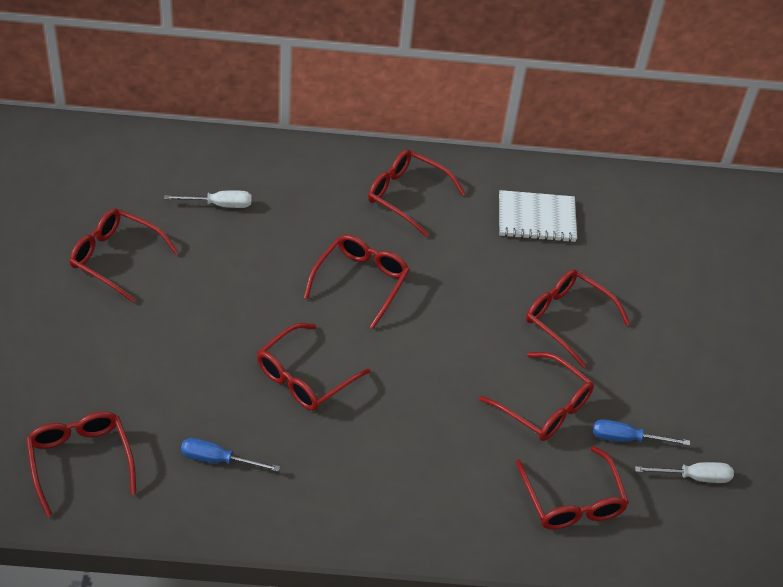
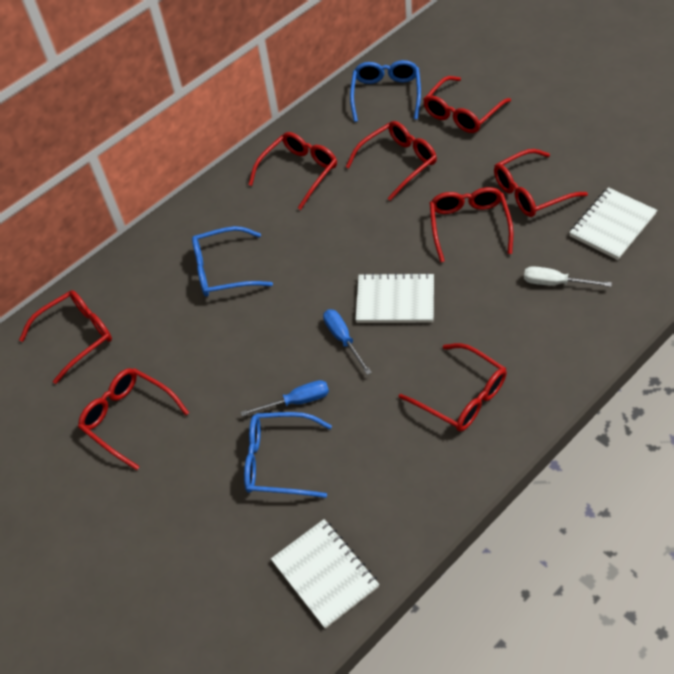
blue glasses: 0 -> 3
white notebook: 1 -> 3
white screwdriver: 2 -> 1

